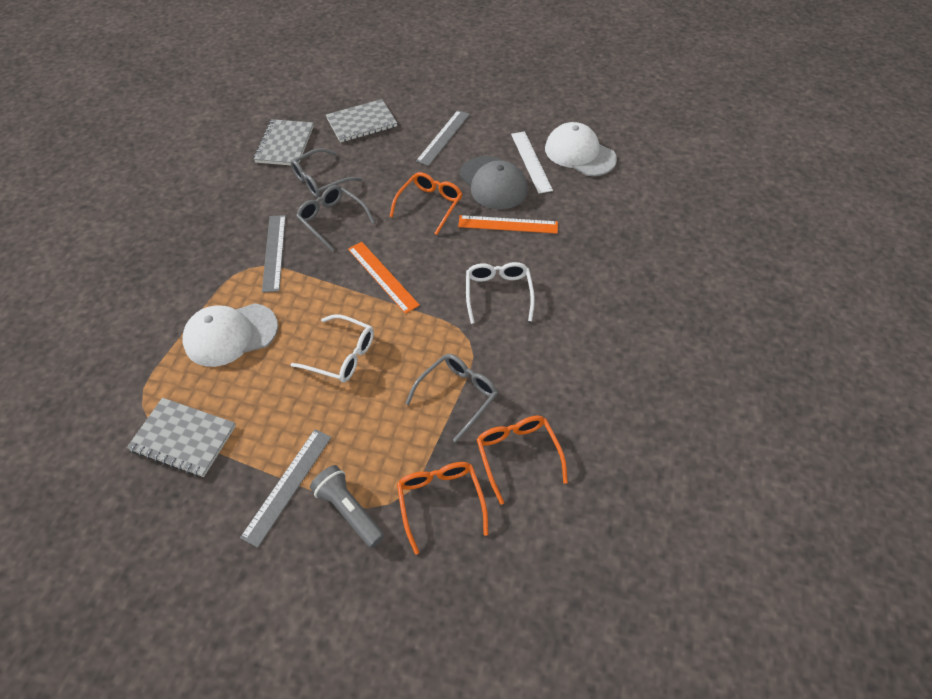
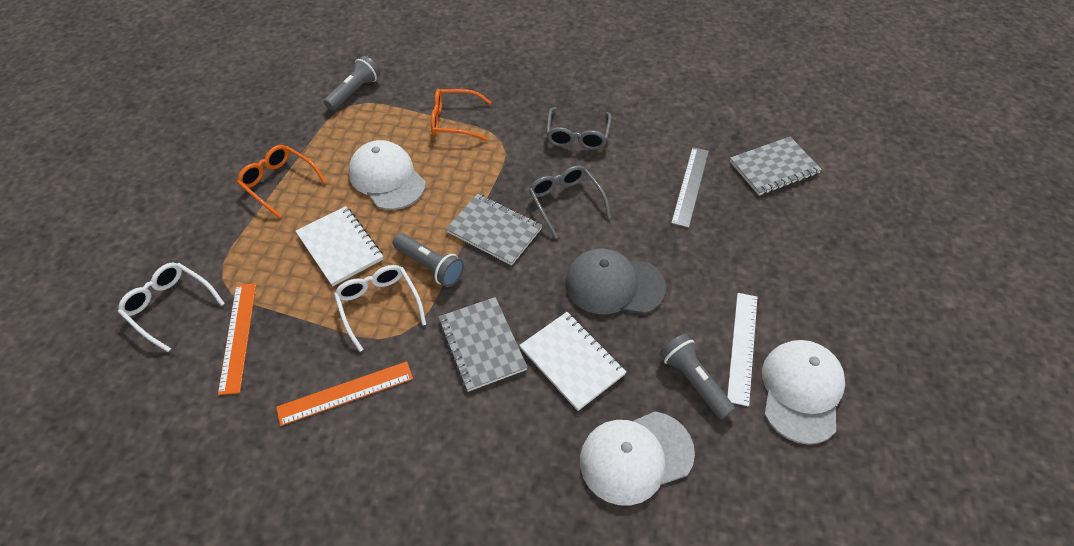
grey flashlight: 1 -> 3
grey glasses: 3 -> 2
grey ruler: 3 -> 1
orange glasses: 3 -> 2
white cap: 2 -> 3
white notebook: 0 -> 2

